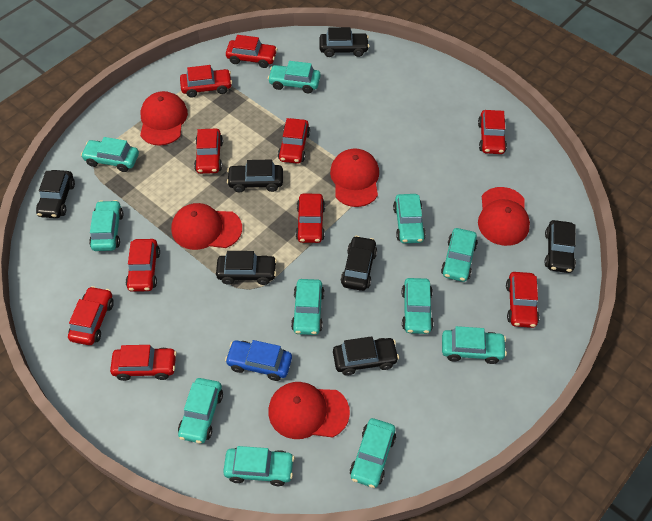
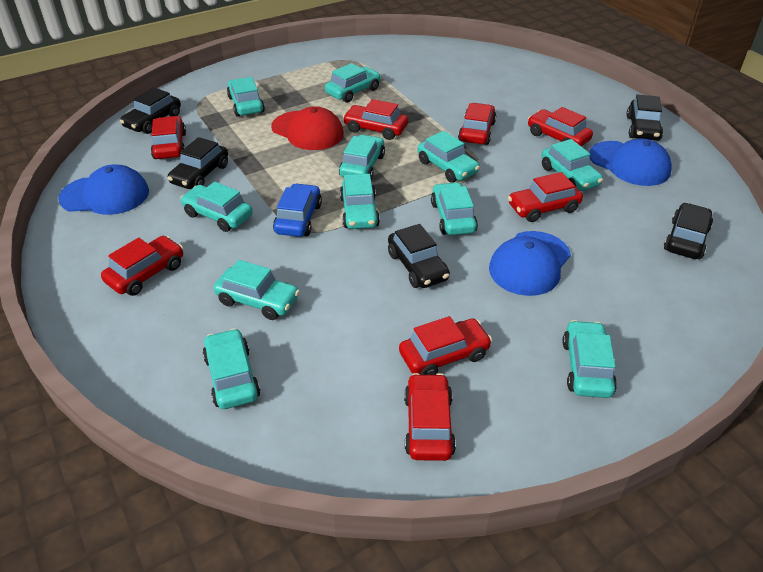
black car: 7 -> 5
blue cap: 0 -> 3
red cap: 5 -> 1
red car: 10 -> 8

